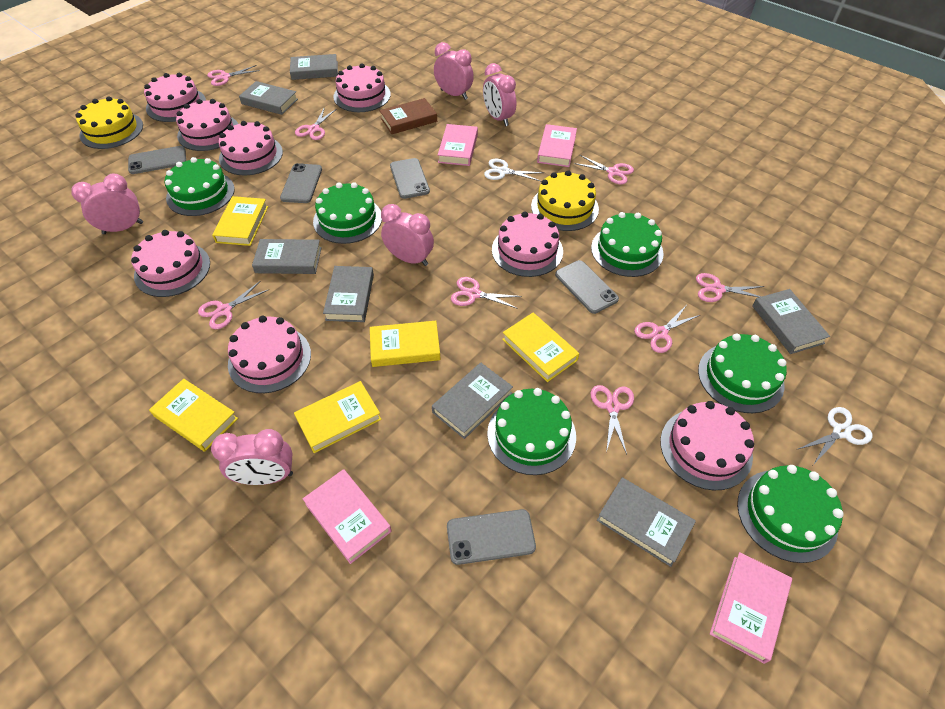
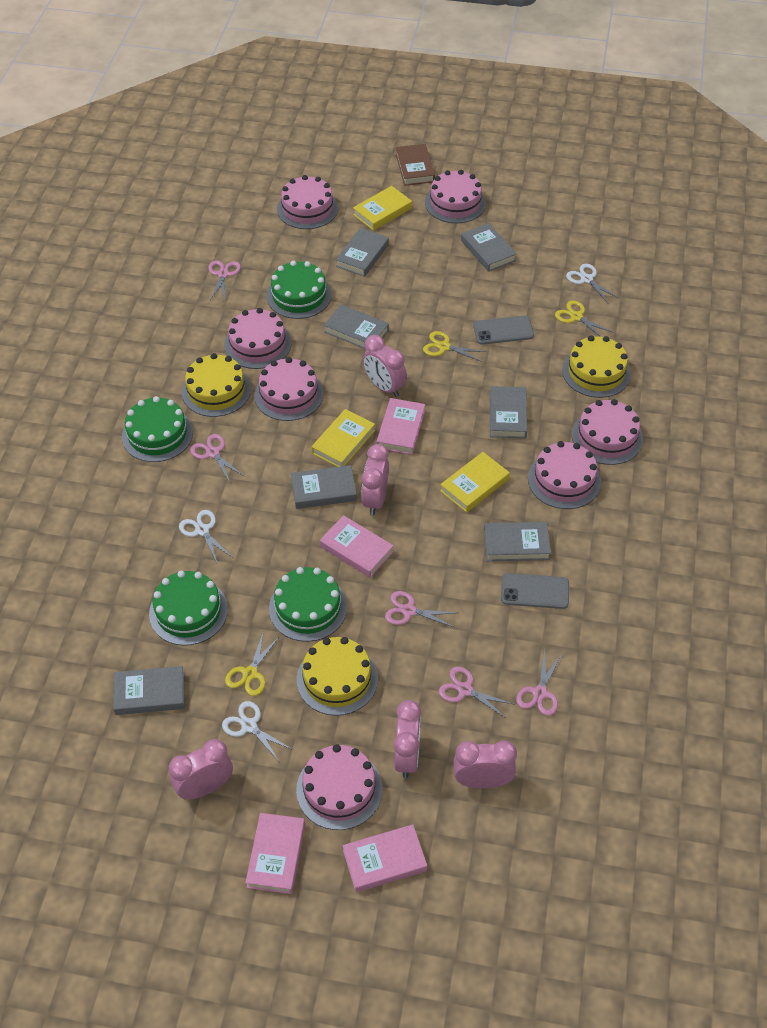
green cake: 6 -> 4
grey phone: 5 -> 2
pink cake: 8 -> 7
pink scissors: 8 -> 5
white scissors: 2 -> 3
yellow book: 5 -> 3
yellow cake: 2 -> 3
yellow scissors: 0 -> 3

